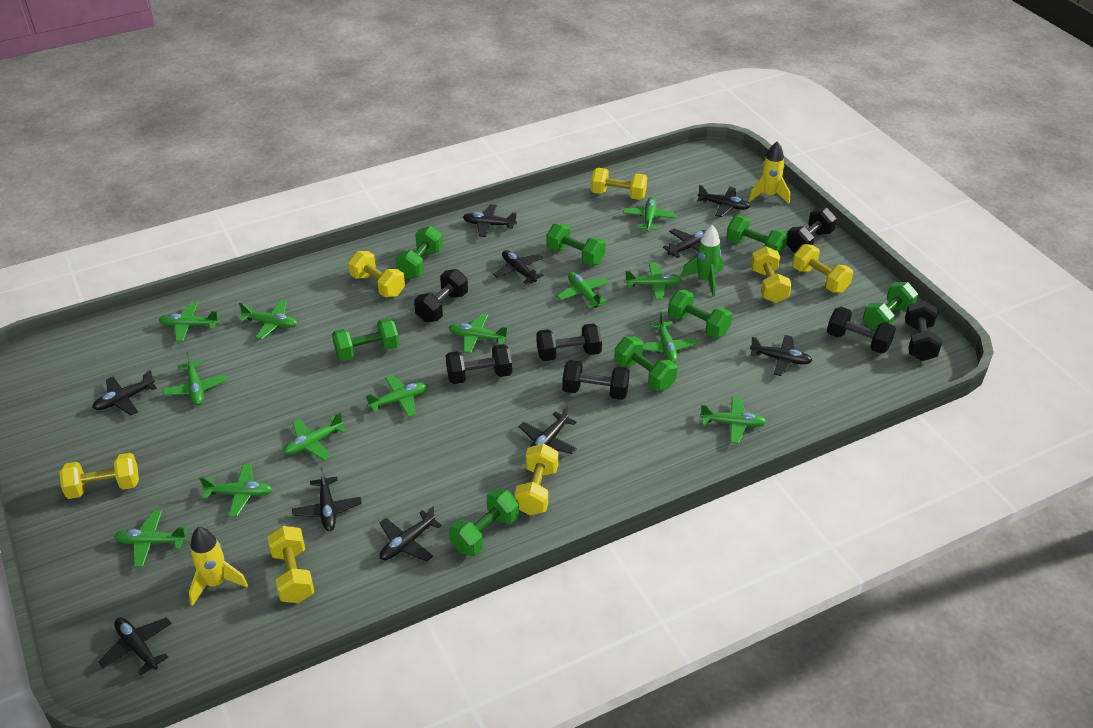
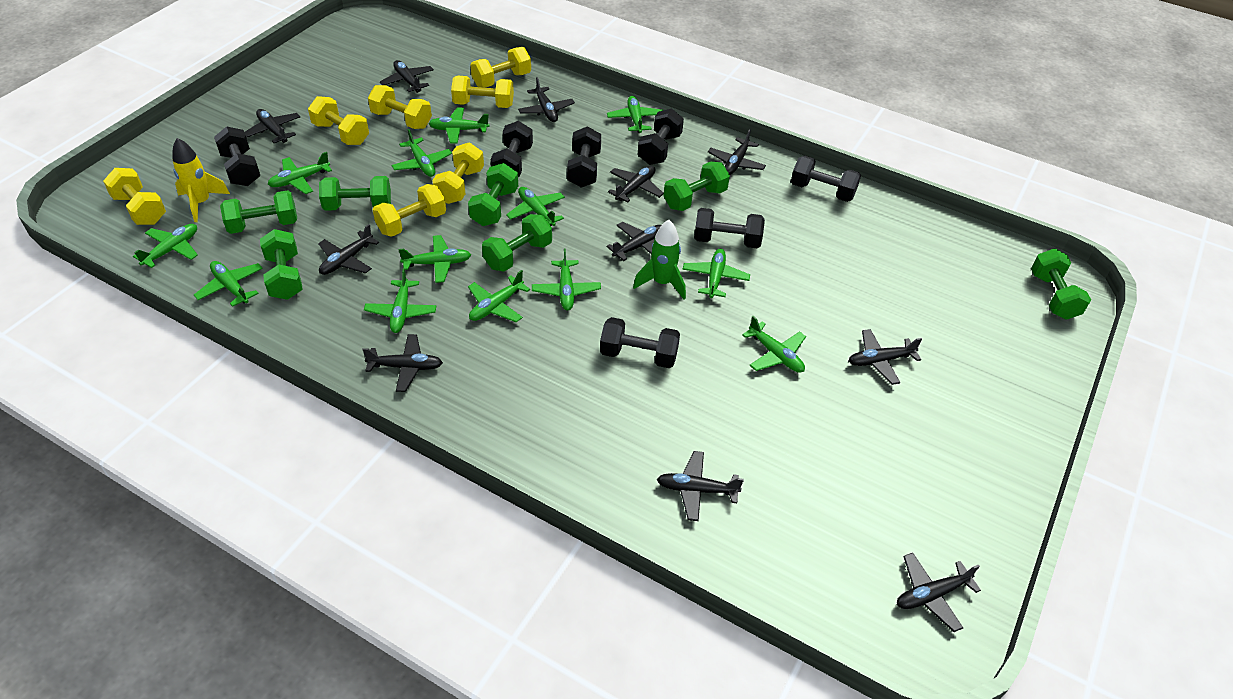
black plane: 10 -> 11
green dumbbell: 8 -> 7
yellow rocket: 2 -> 1

